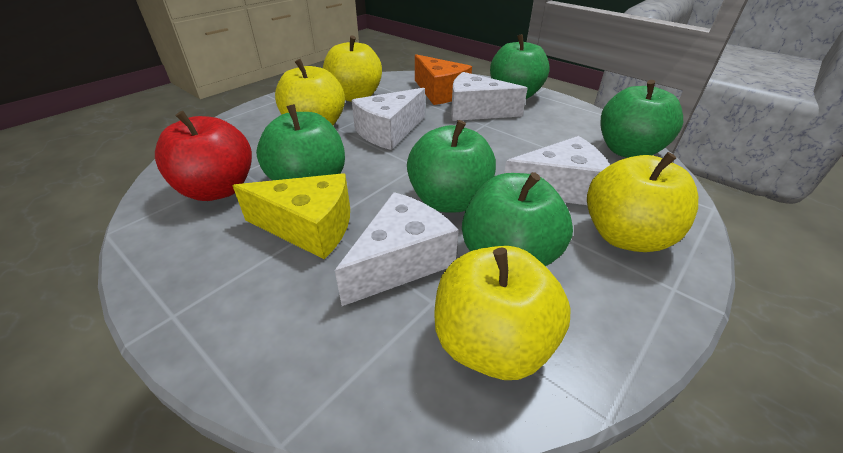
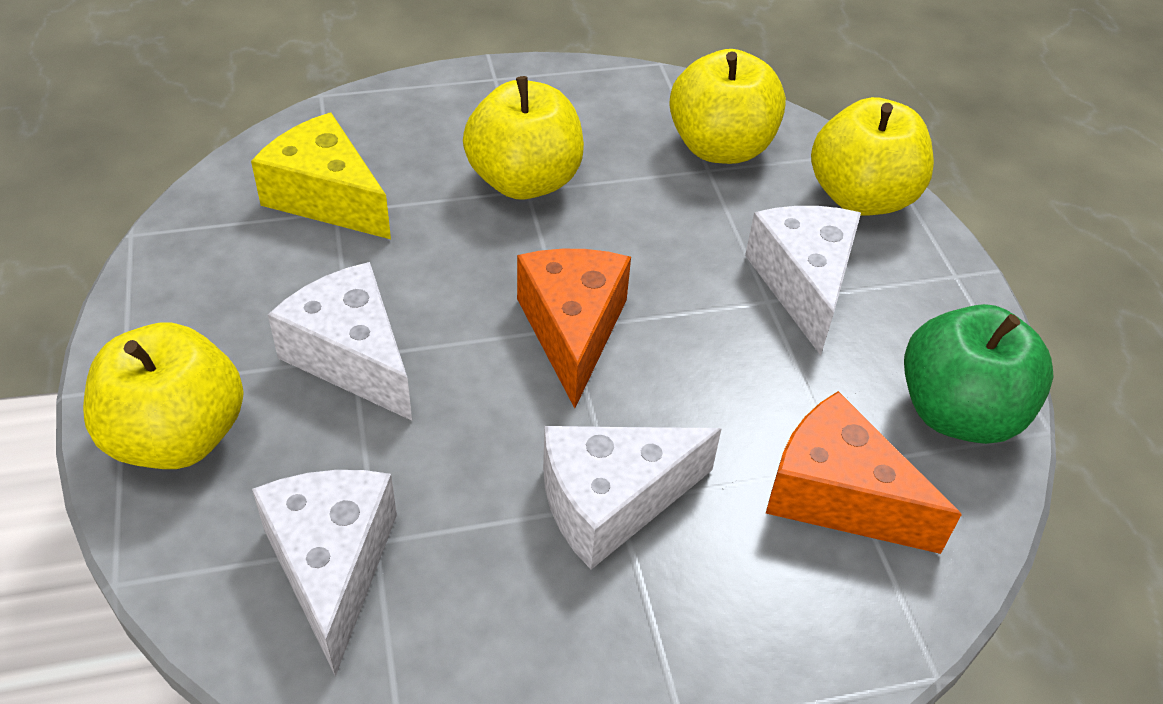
green apple: 5 -> 1
orange cheese: 1 -> 2
red apple: 1 -> 0

